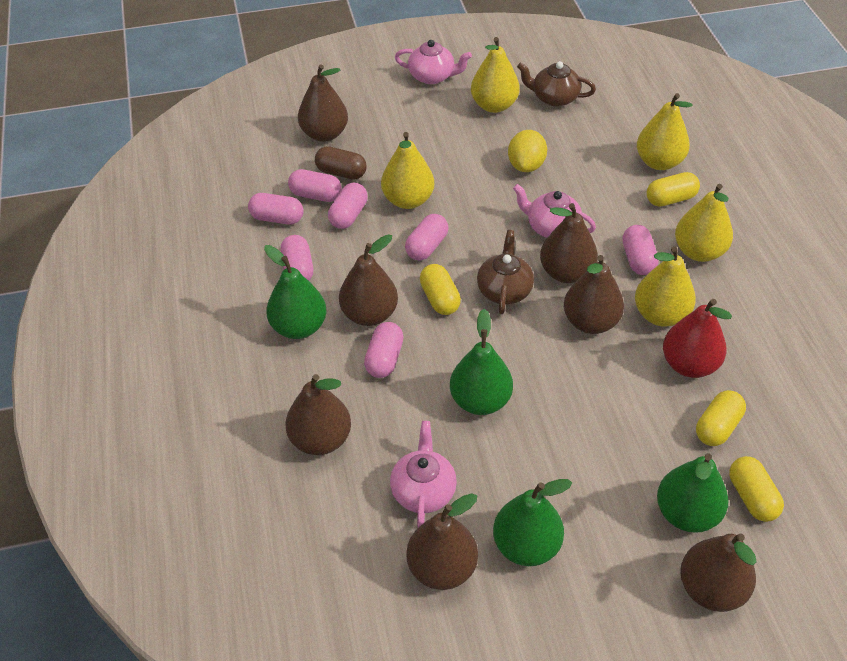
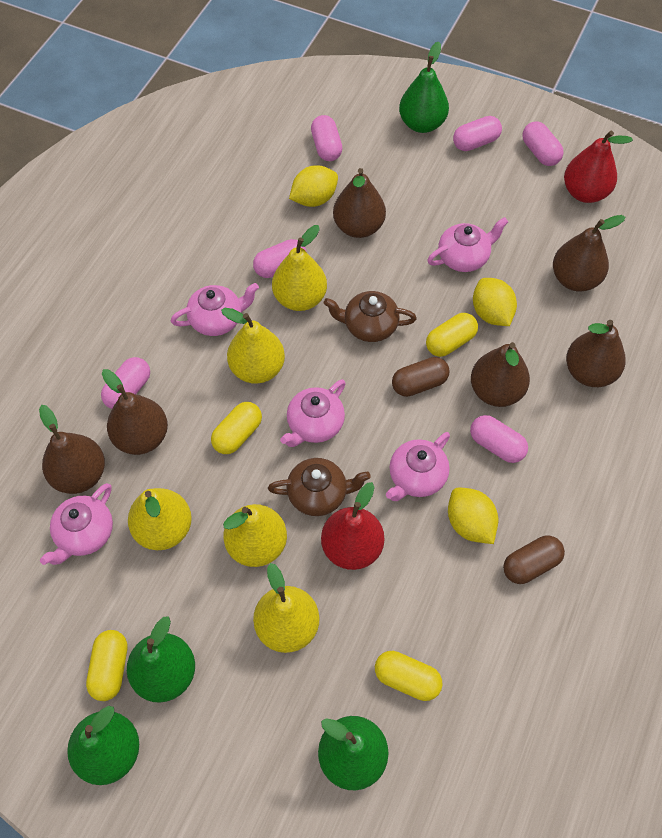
brown capsule: 1 -> 2
brown pear: 7 -> 6
pink capsule: 7 -> 6
pink teapot: 3 -> 5
red pear: 1 -> 2
yellow lemon: 1 -> 3

